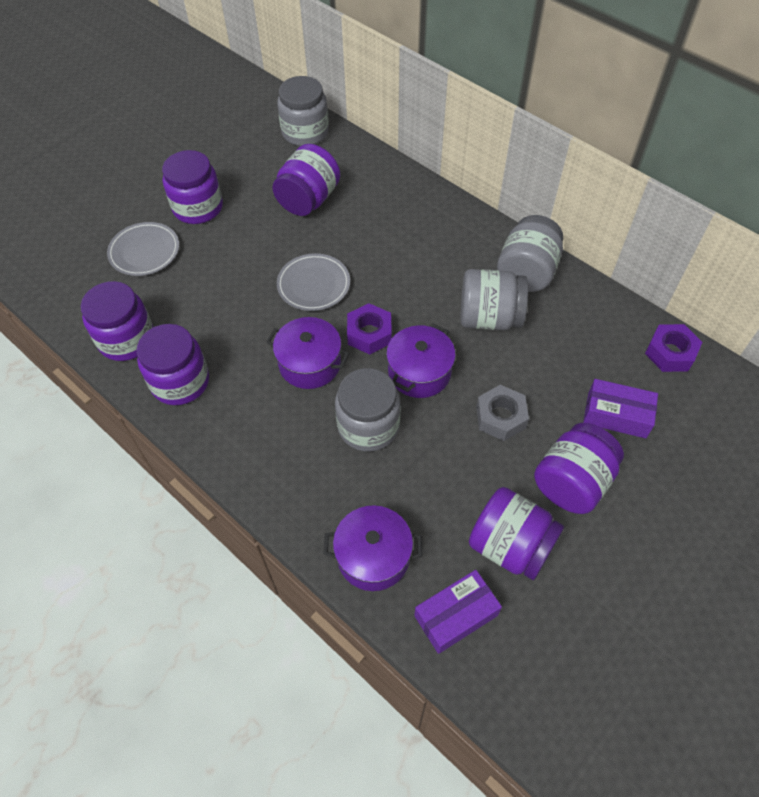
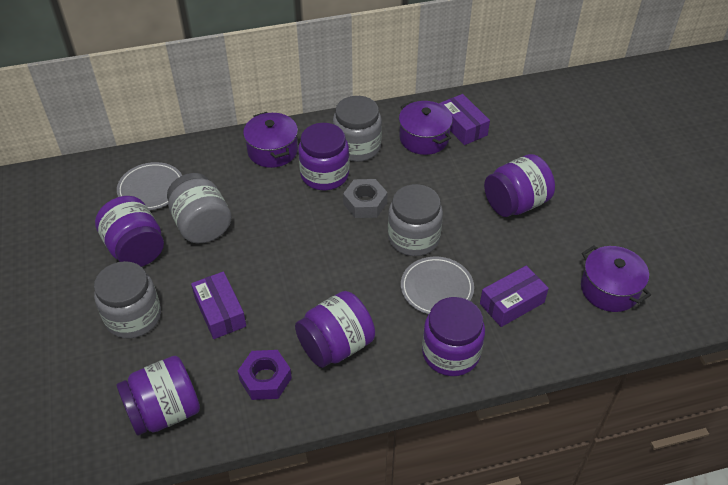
purple box: 2 -> 3
purple nut: 2 -> 1

